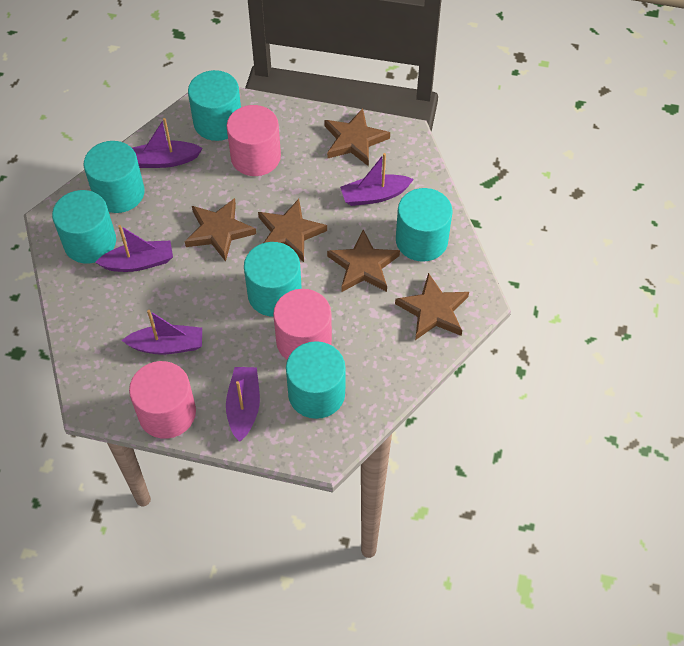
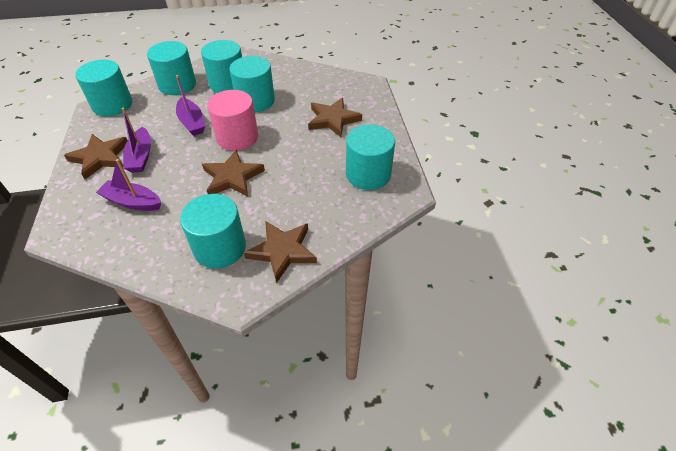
brown star: 5 -> 4
pink cylinder: 3 -> 1
purple boat: 5 -> 3

